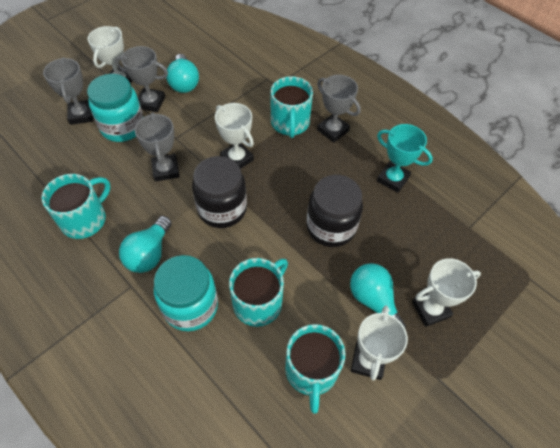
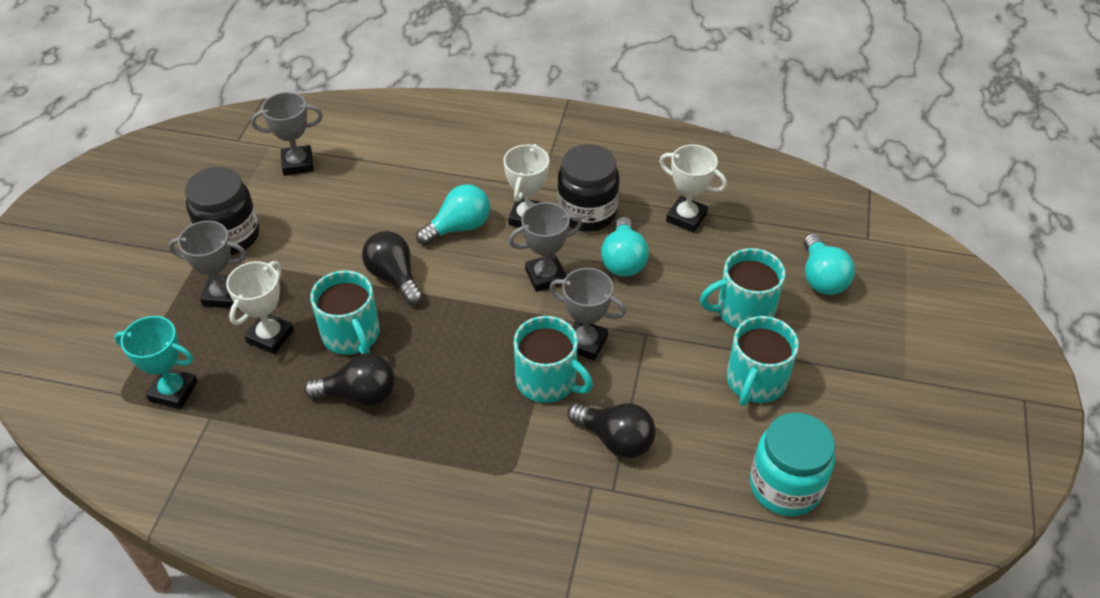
black light bulb: 0 -> 3
turquoise jar: 2 -> 1
white trophy: 4 -> 3

